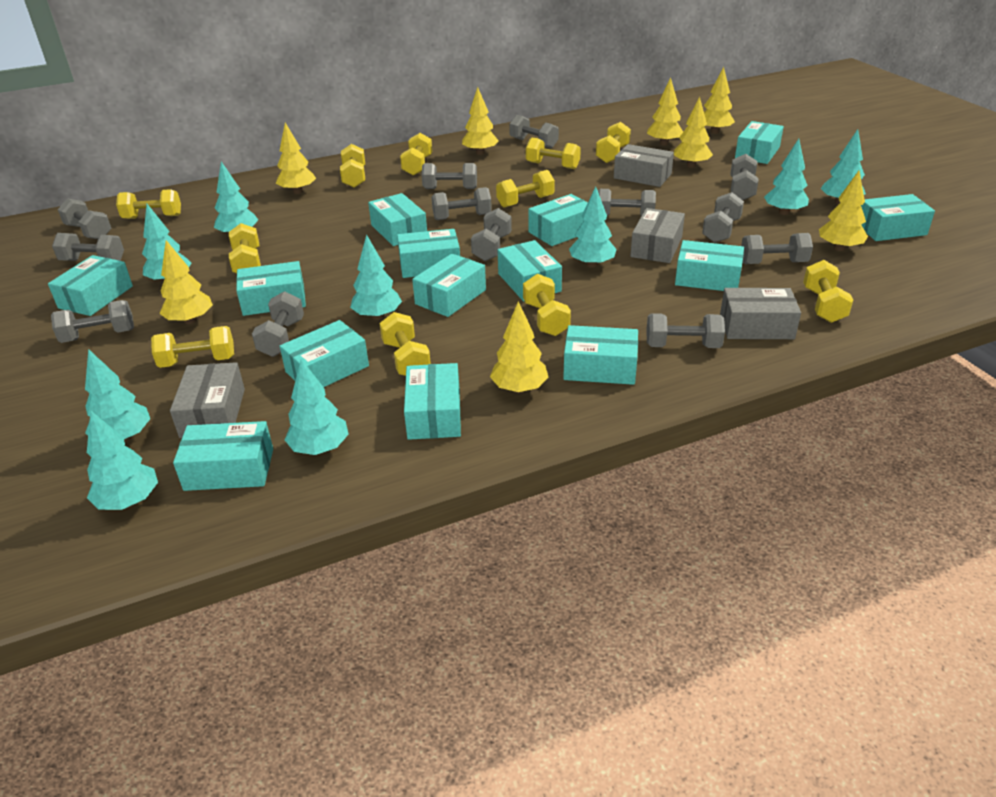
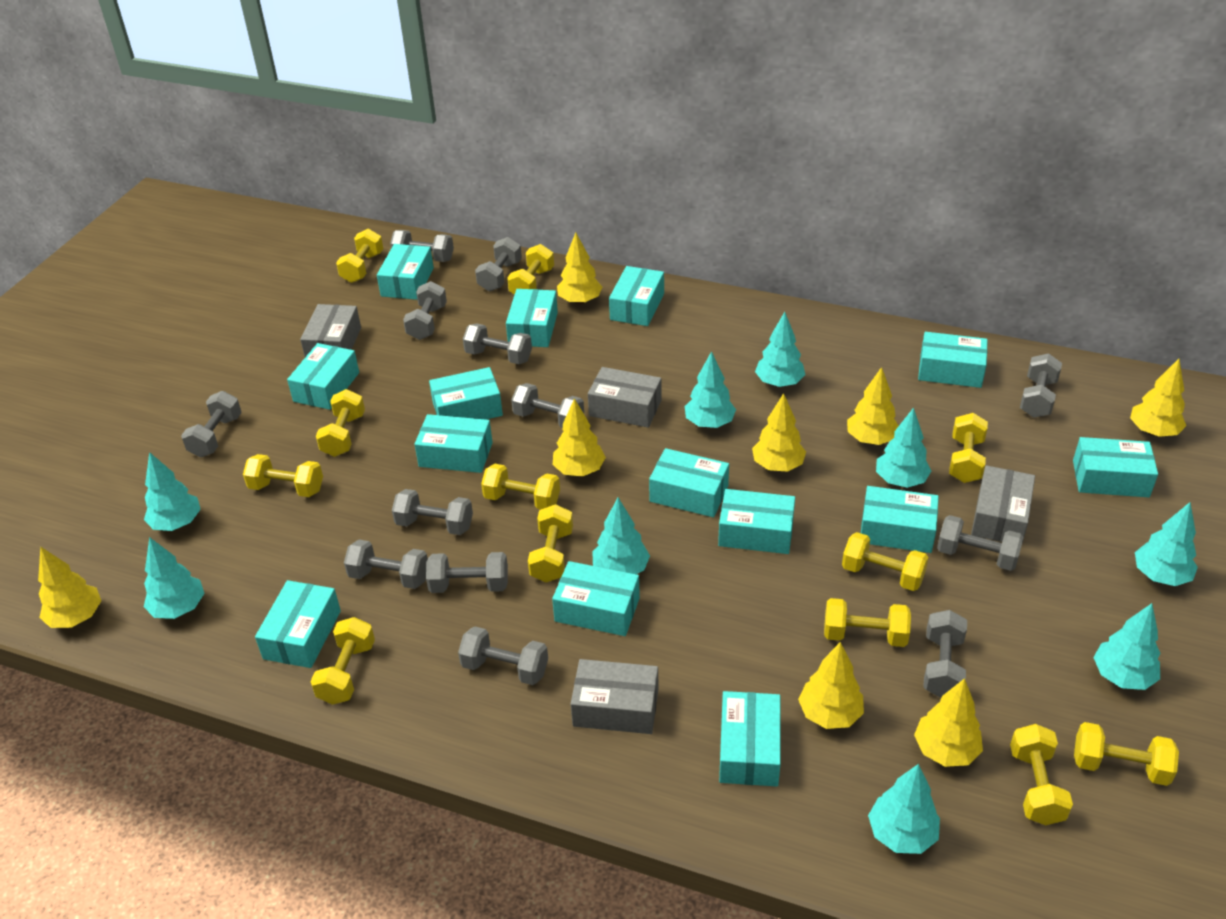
yellow dumbbell: 11 -> 12

